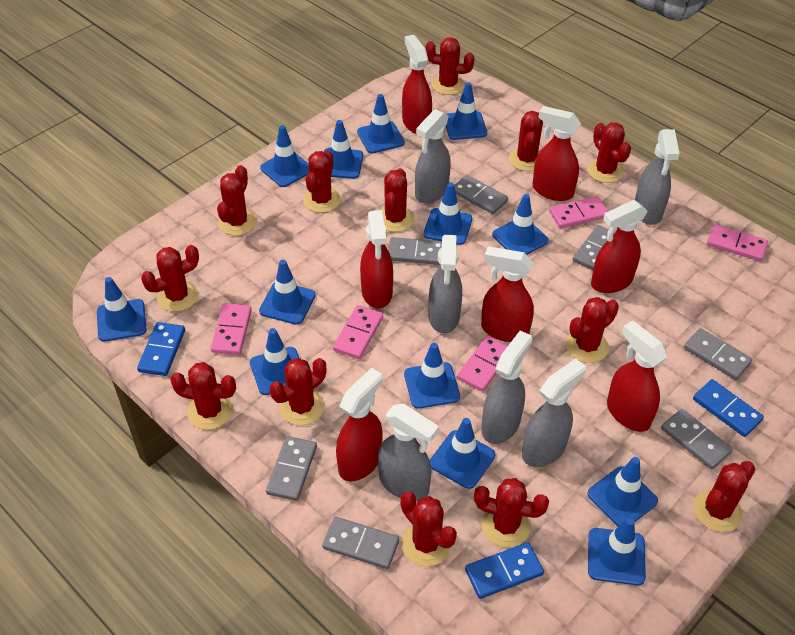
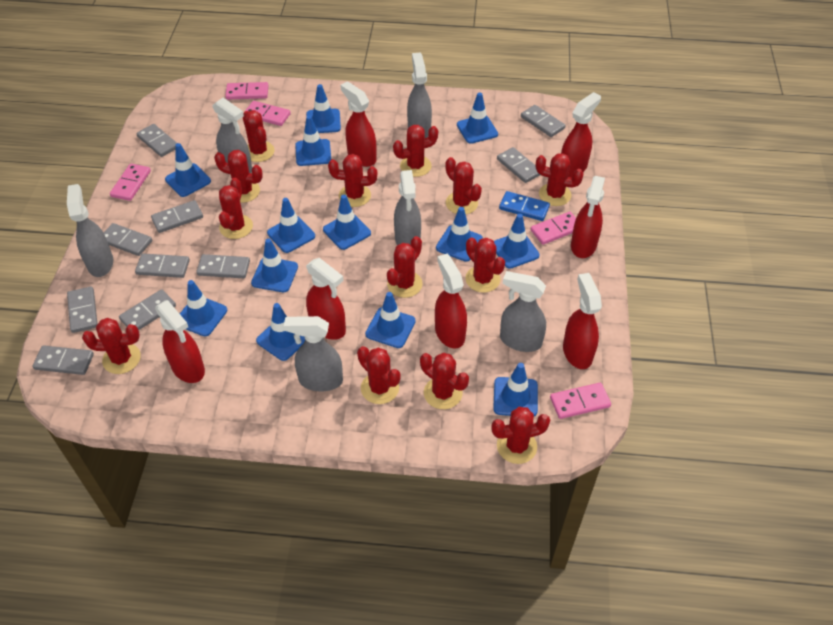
blue domino: 3 -> 1
grey domino: 7 -> 10

